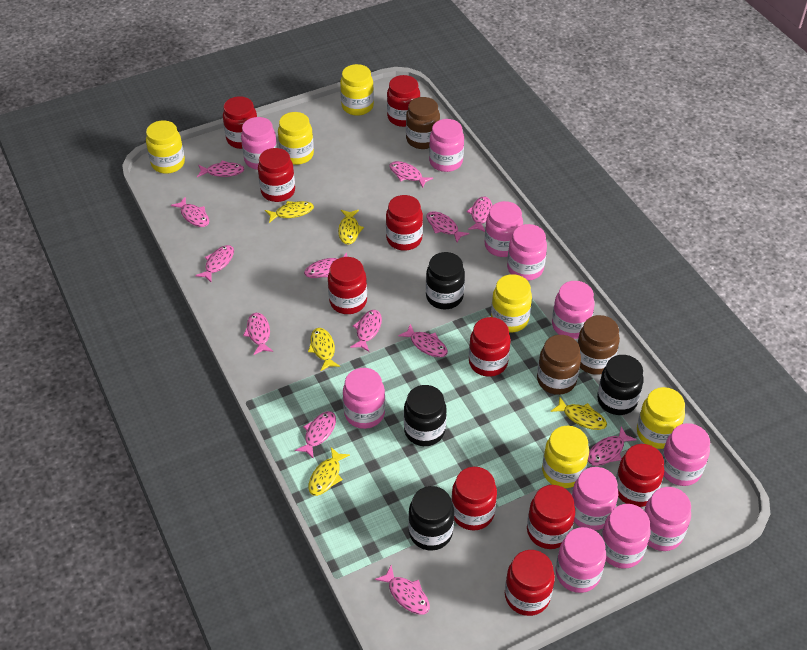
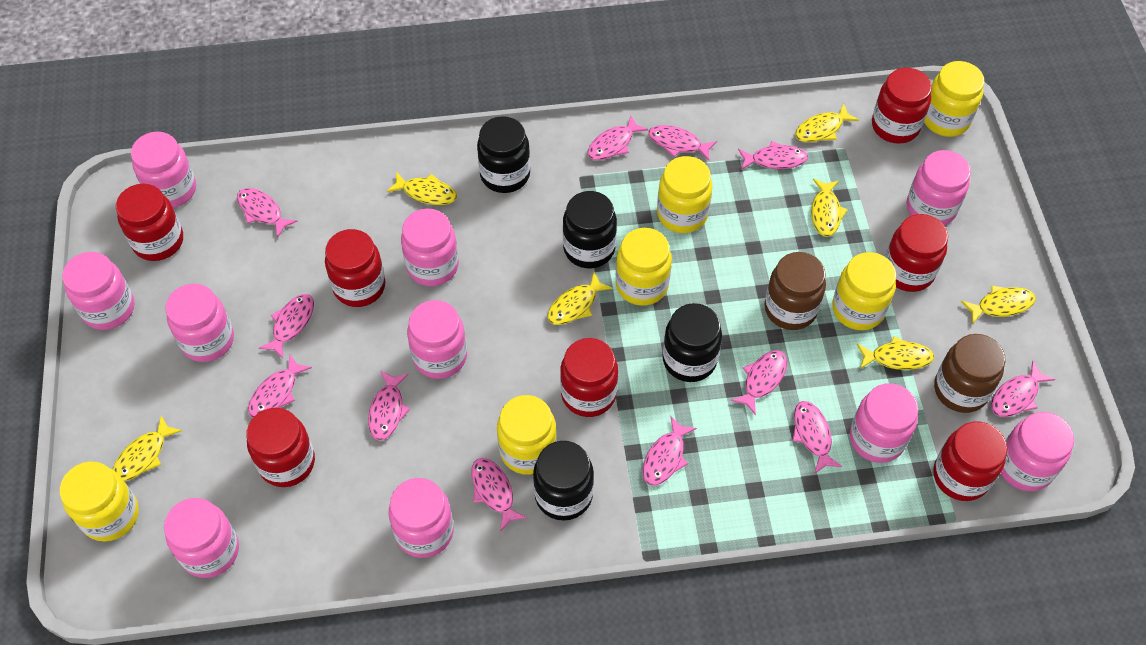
brown jar: 3 -> 2
pink fish: 13 -> 12
pink jar: 11 -> 10
red jar: 10 -> 7
yellow fish: 5 -> 7

